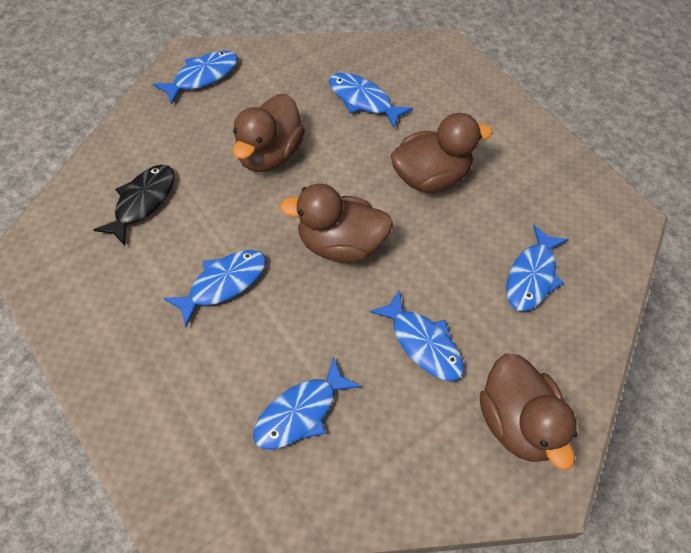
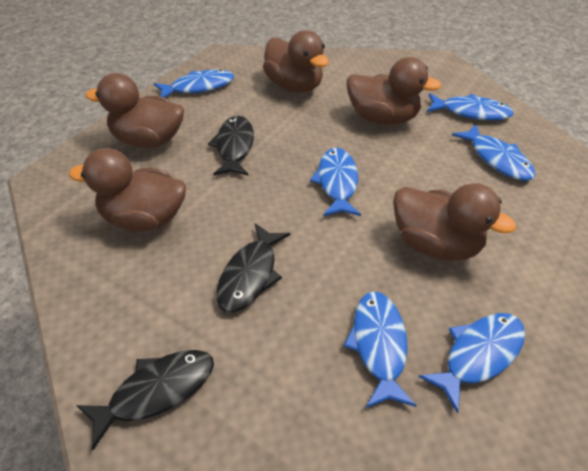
black fish: 1 -> 3
brown duck: 4 -> 5

